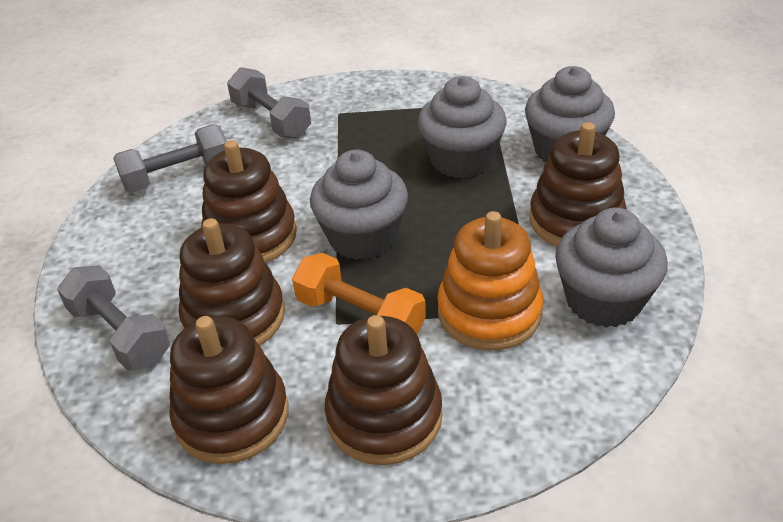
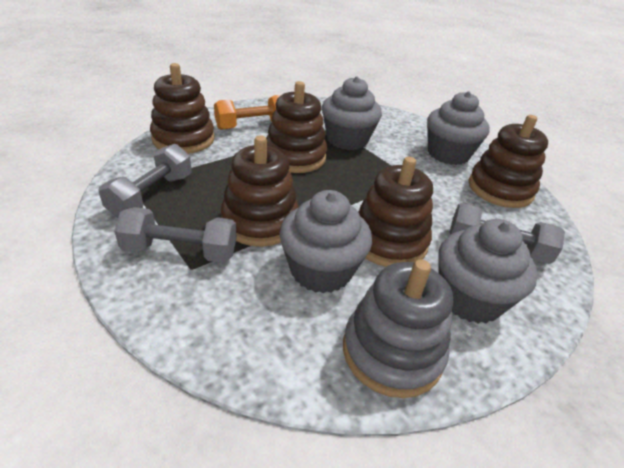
grey stacking toy: 0 -> 1
orange stacking toy: 1 -> 0

